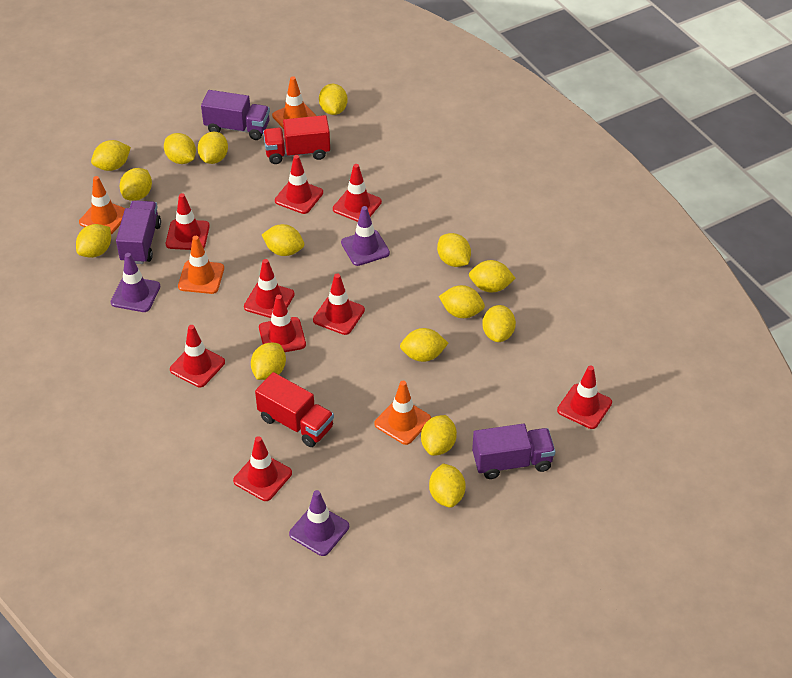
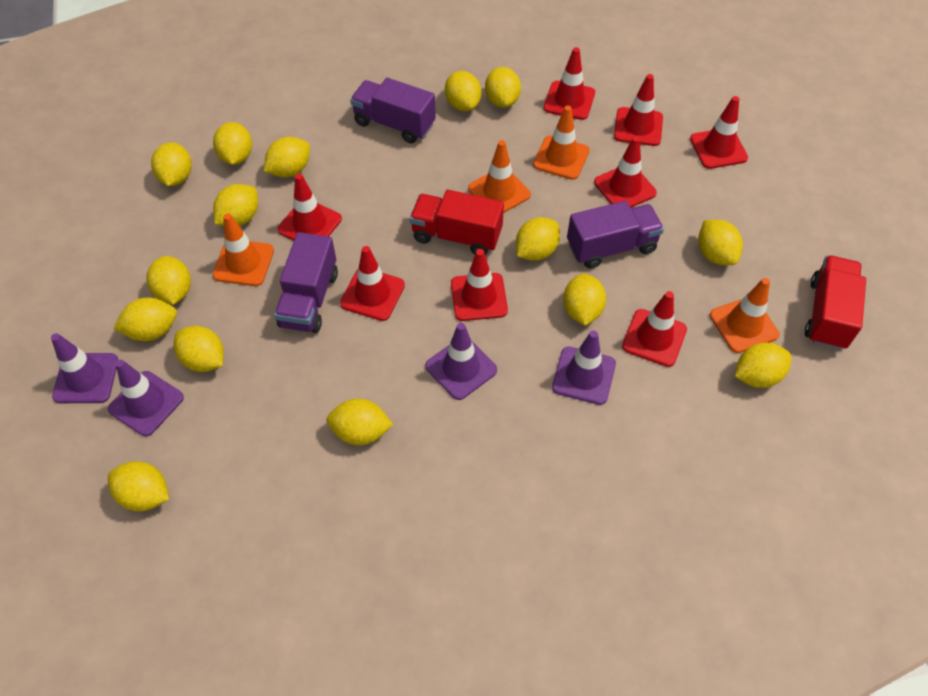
purple traffic cone: 3 -> 4
red traffic cone: 9 -> 8

